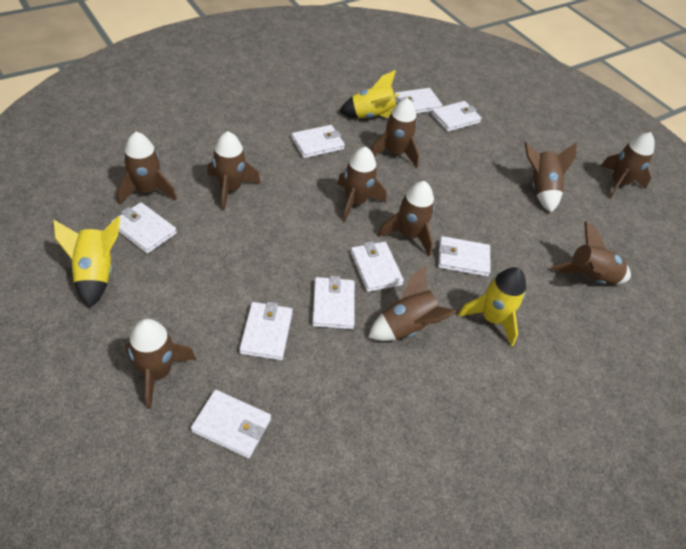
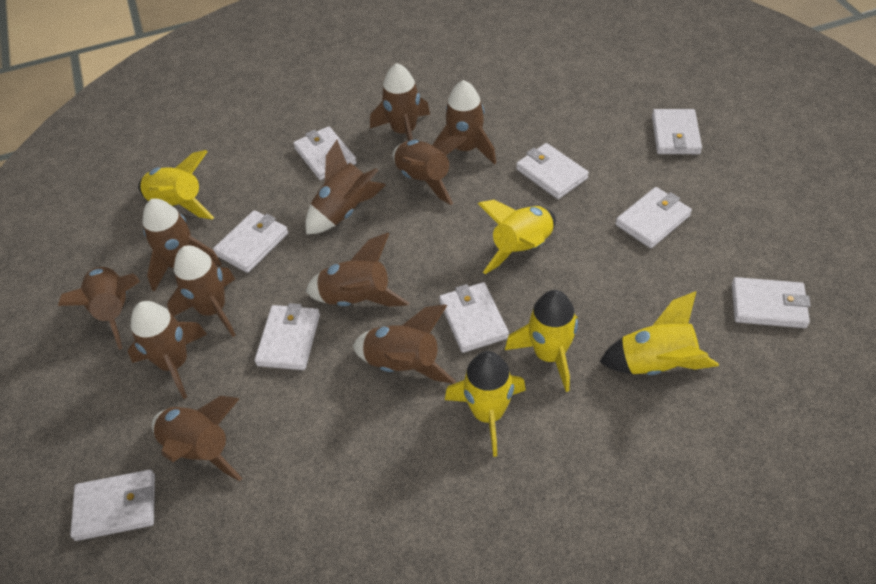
brown rocket: 10 -> 11
yellow rocket: 3 -> 5

